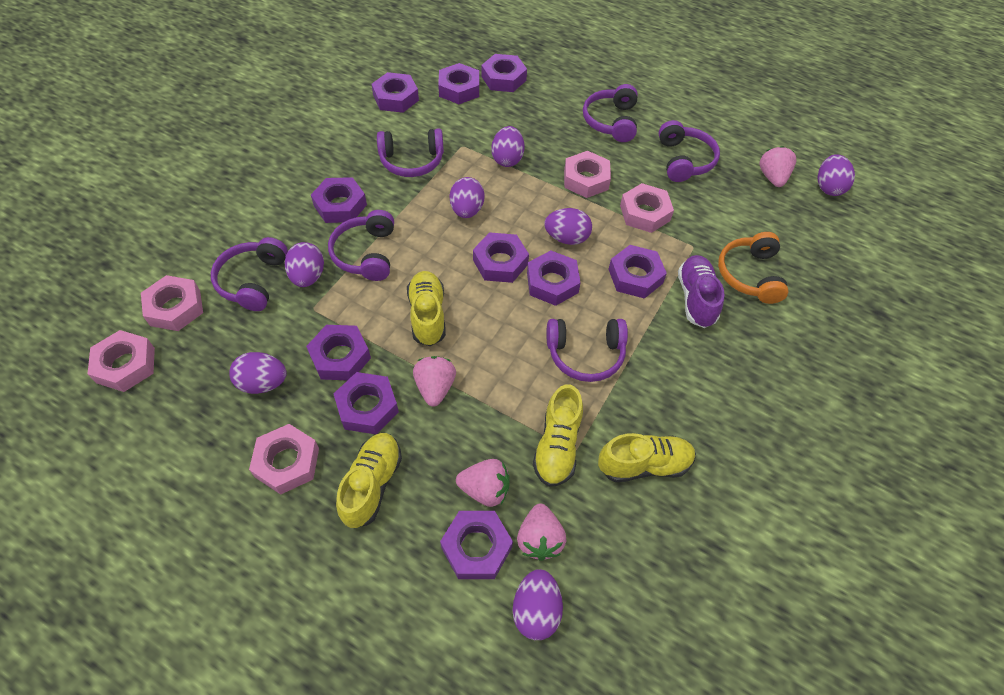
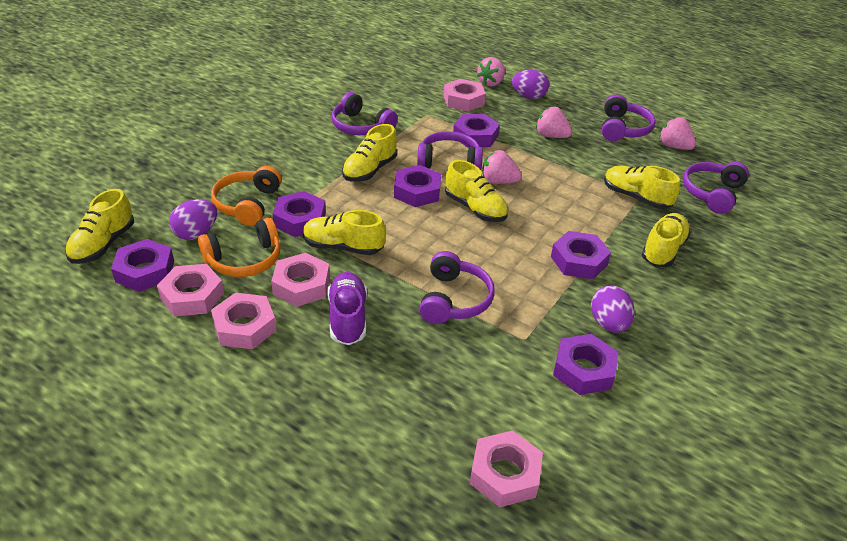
orange headphones: 1 -> 2
purple egg: 7 -> 3
purple headphones: 6 -> 5
purple nut: 10 -> 6
yellow shoe: 4 -> 6

